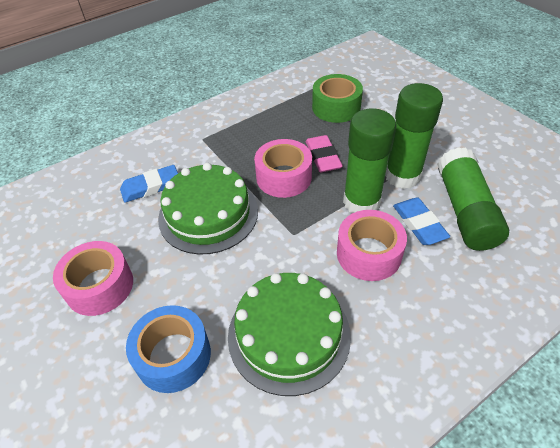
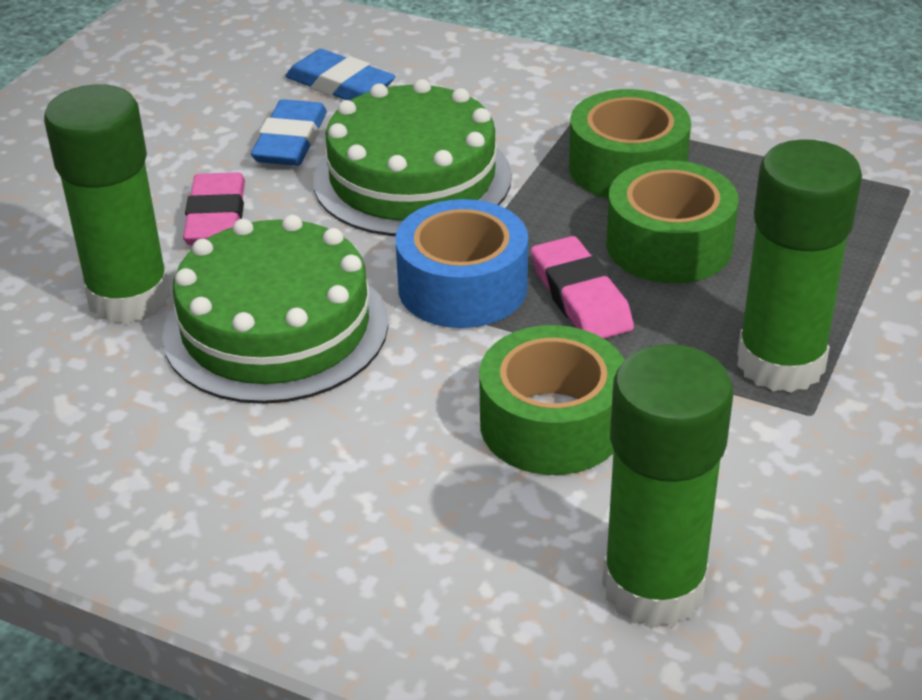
green tape: 1 -> 3
pink eraser: 1 -> 2
pink tape: 3 -> 0

